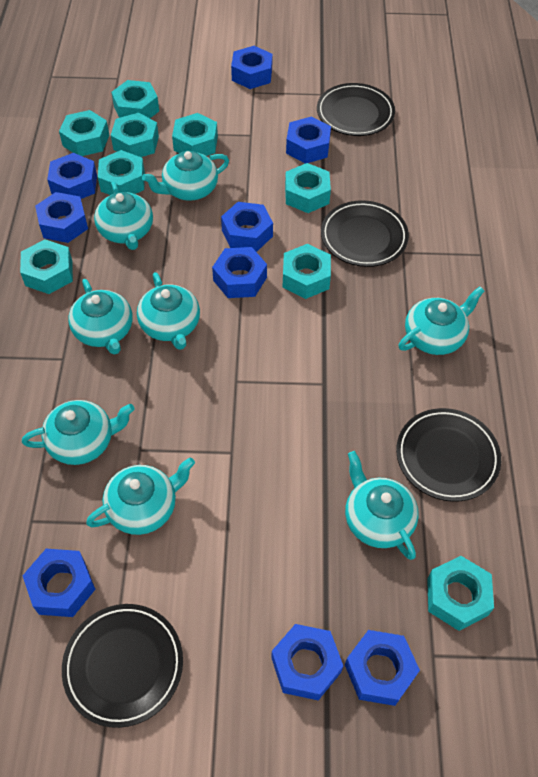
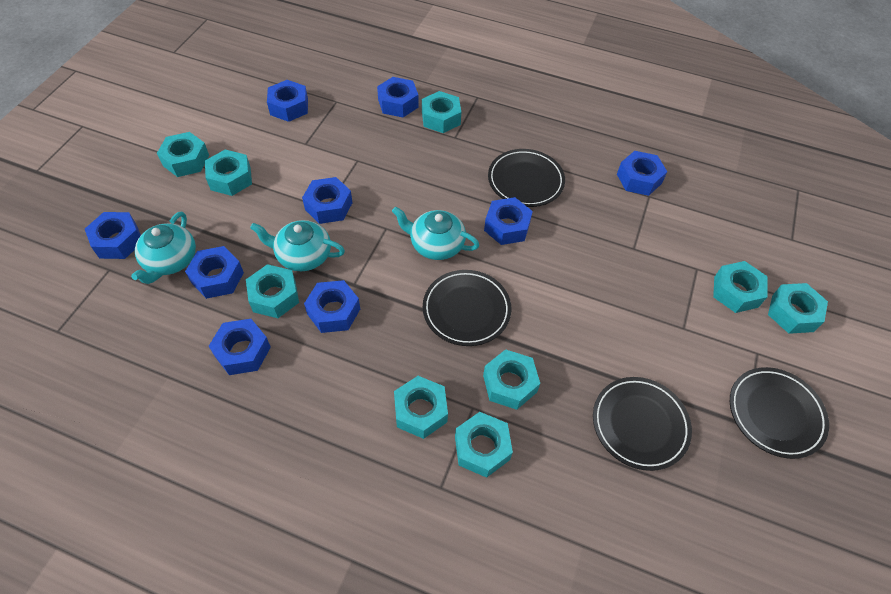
turquoise teapot: 8 -> 3

